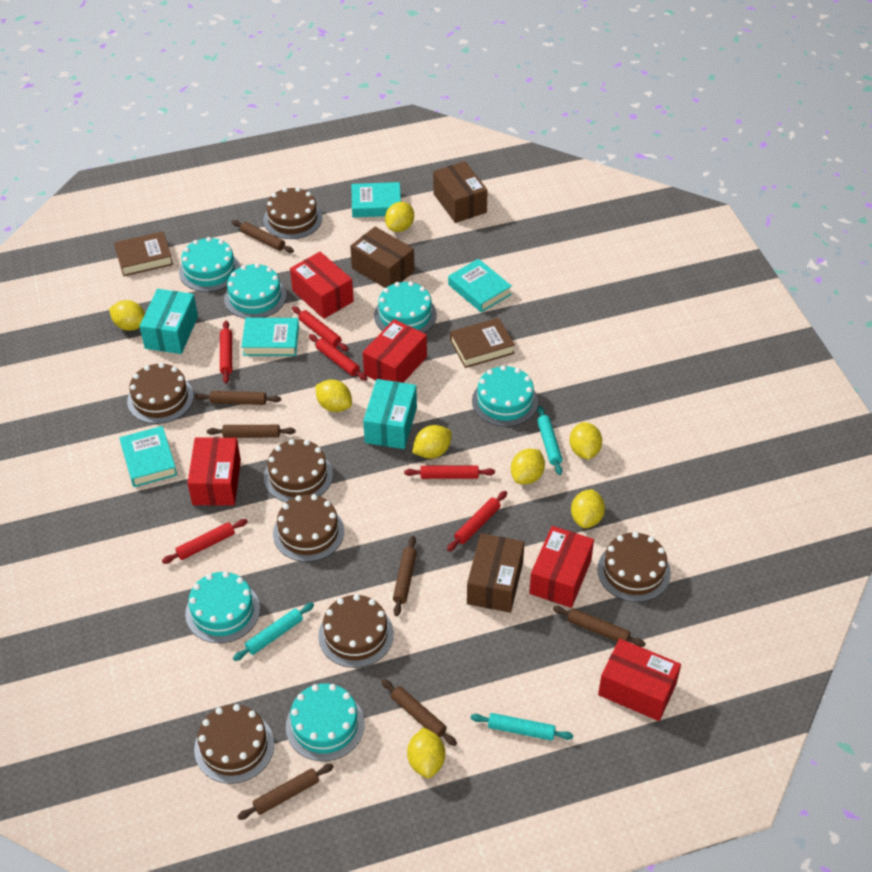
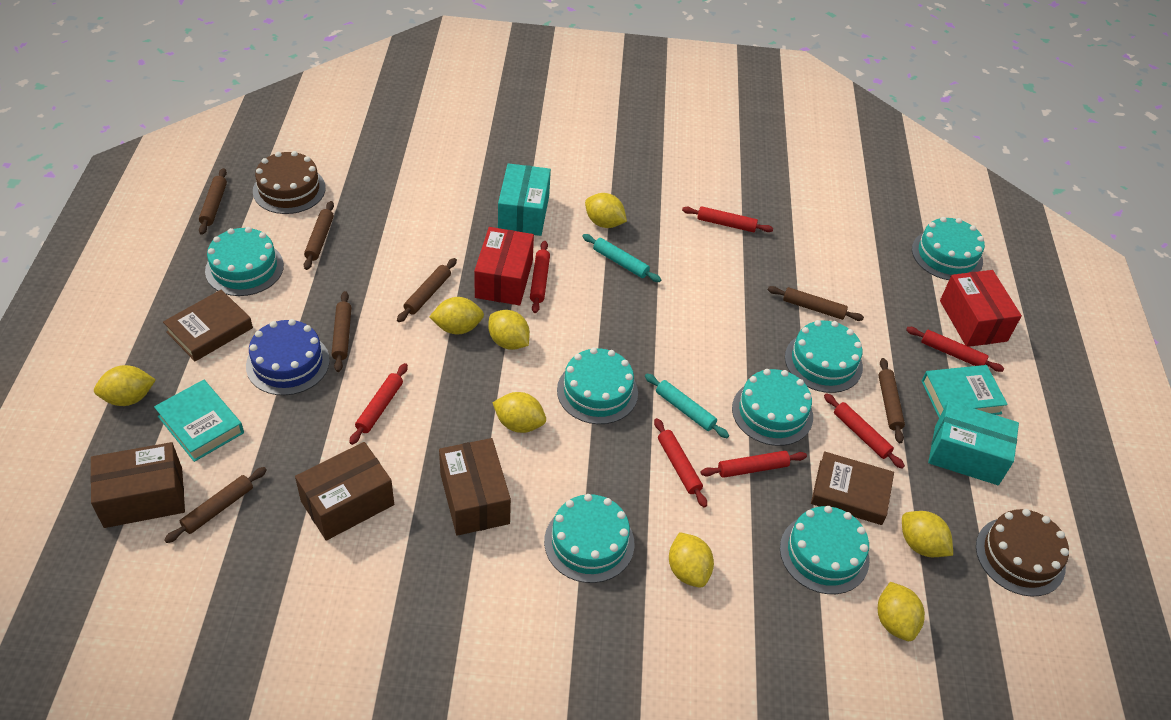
blue cake: 0 -> 1
brown cake: 7 -> 2
red box: 5 -> 2
red rolling pin: 6 -> 7
turquoise book: 4 -> 2
turquoise cake: 6 -> 7
turquoise rolling pin: 3 -> 2

